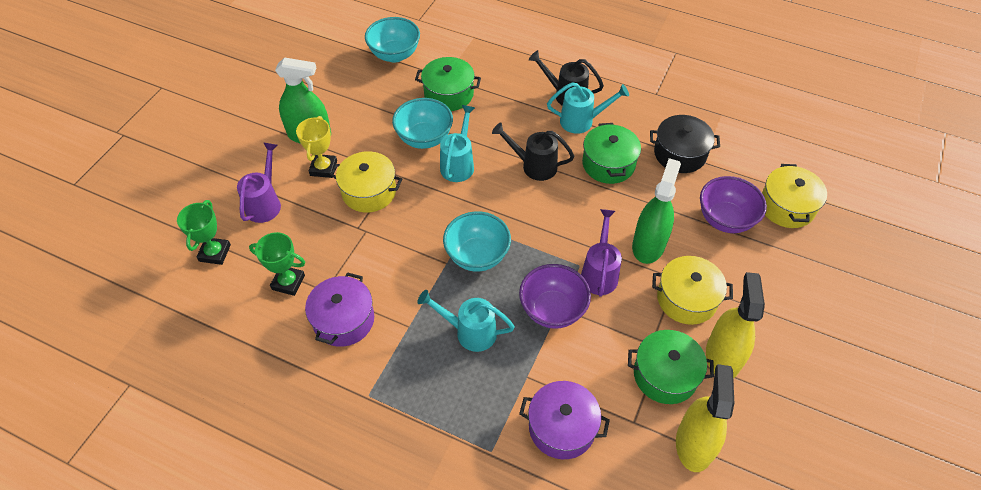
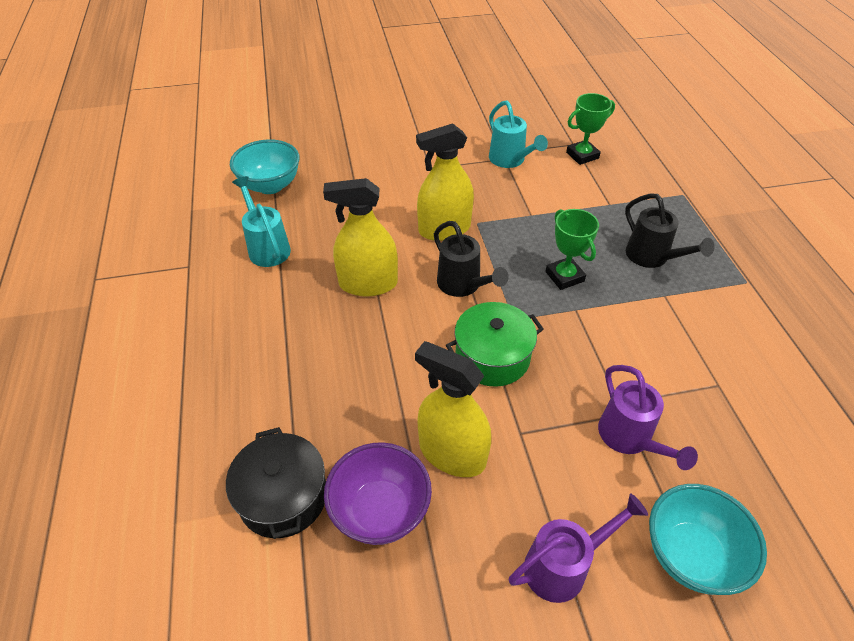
green pot: 3 -> 1
green spray bottle: 2 -> 0
purple bowl: 2 -> 1
purple pot: 2 -> 0
turquoise bowl: 3 -> 2
turquoise watering can: 3 -> 2
yellow pot: 3 -> 0
yellow spray bottle: 2 -> 3
yellow trophy: 1 -> 0

